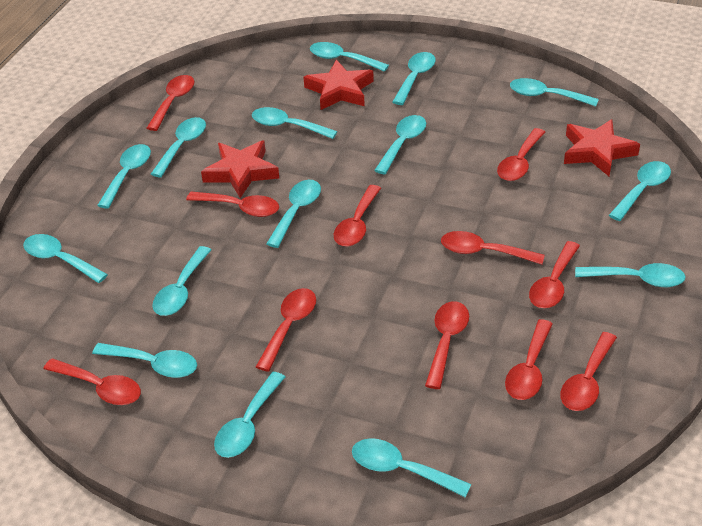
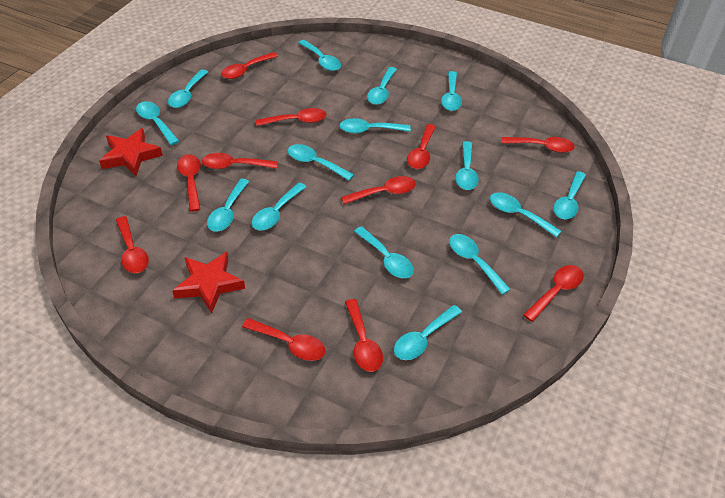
red star: 3 -> 2

